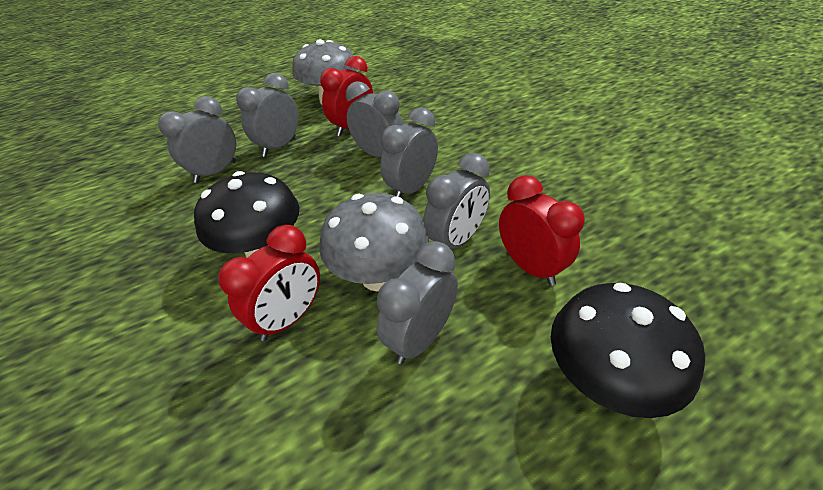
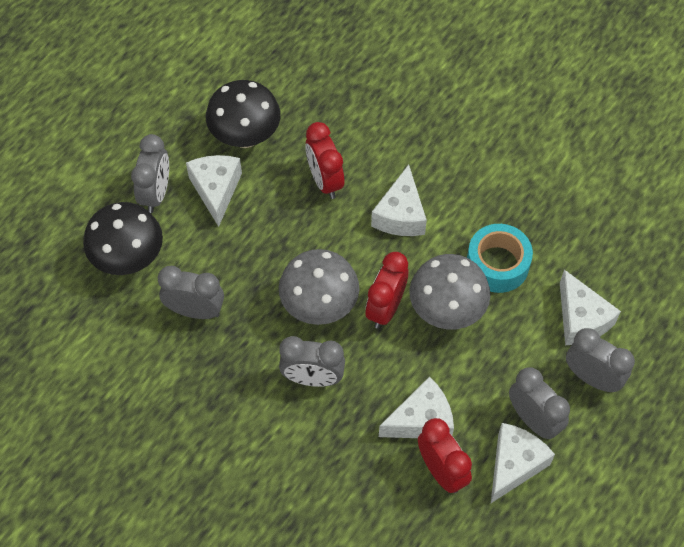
grey clock: 6 -> 5
turquoise tape: 0 -> 1
white cheese: 0 -> 5

